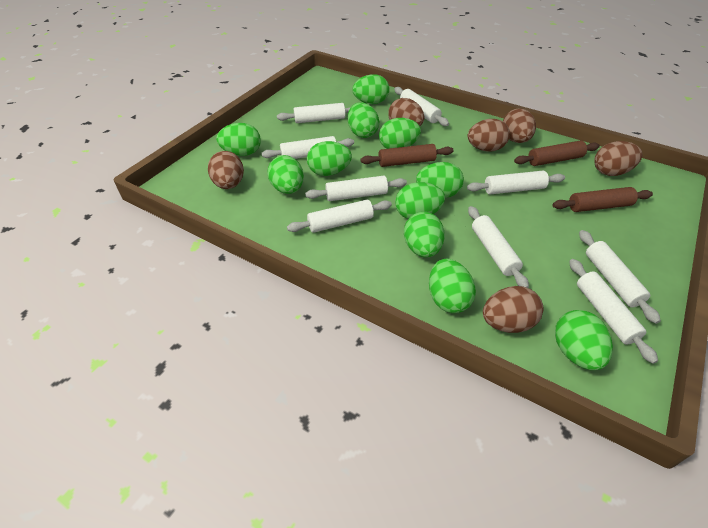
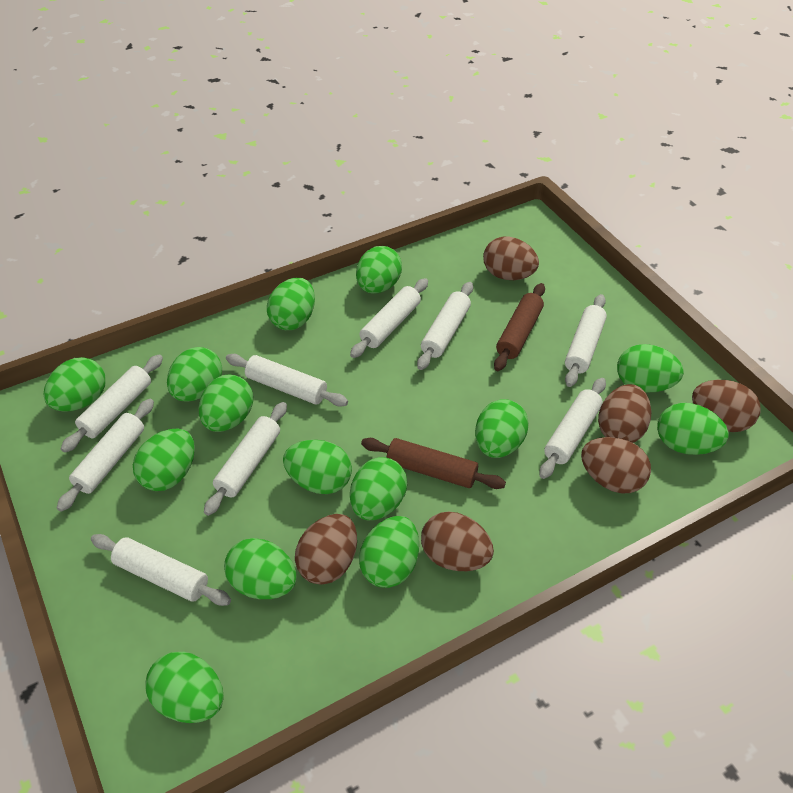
brown rolling pin: 3 -> 2
green egg: 11 -> 14

